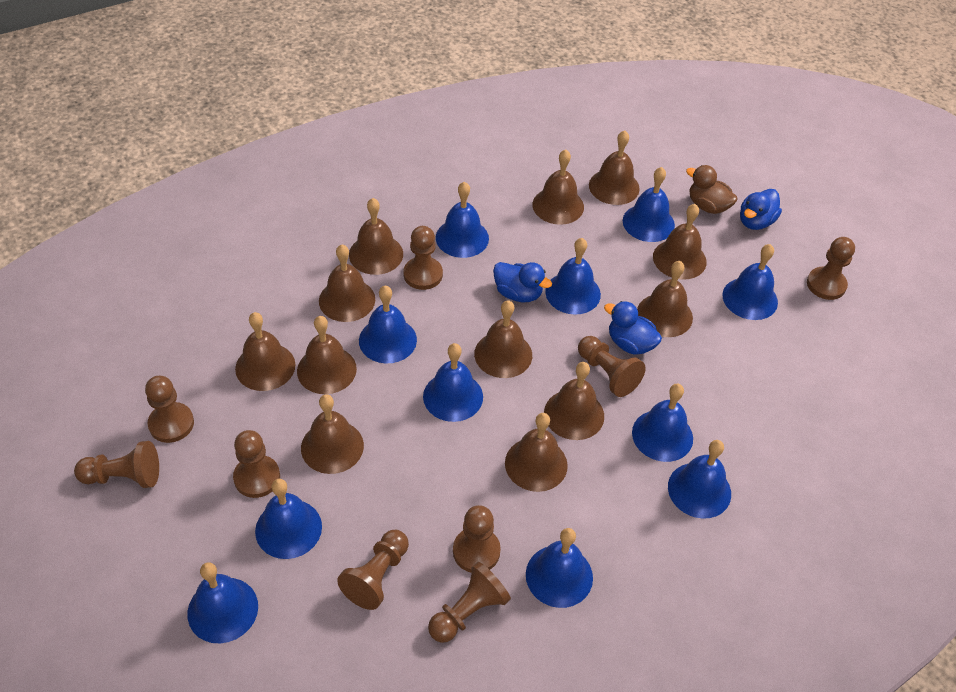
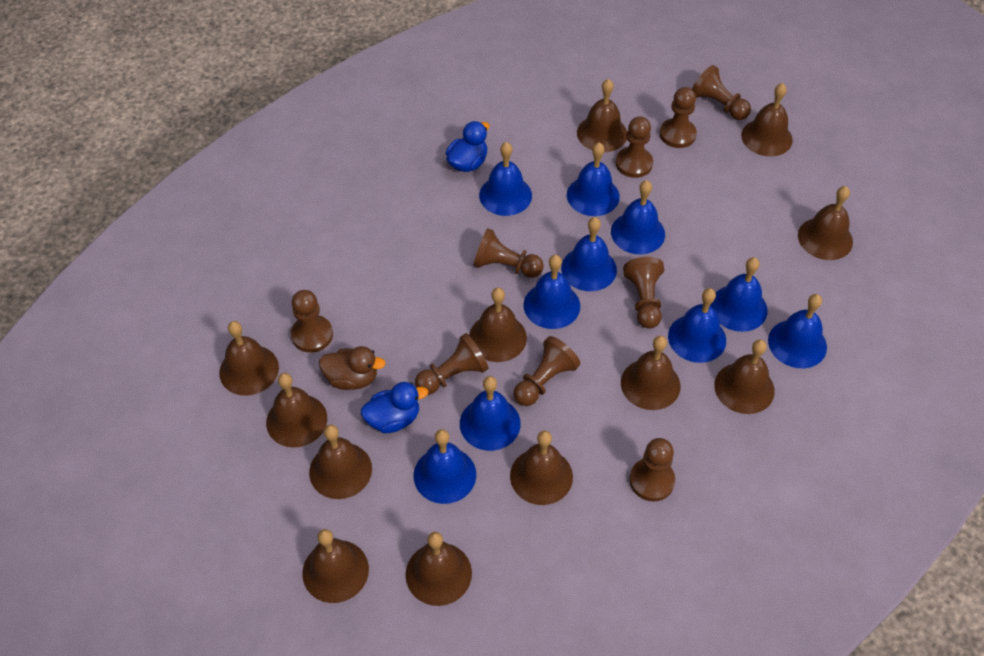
blue bell: 11 -> 10
blue duck: 3 -> 2

